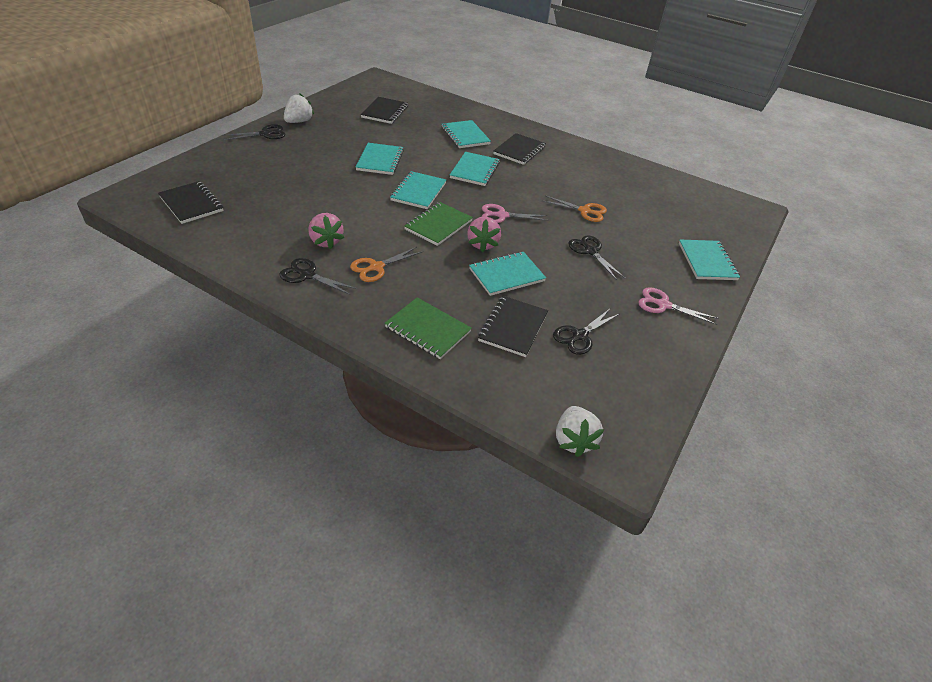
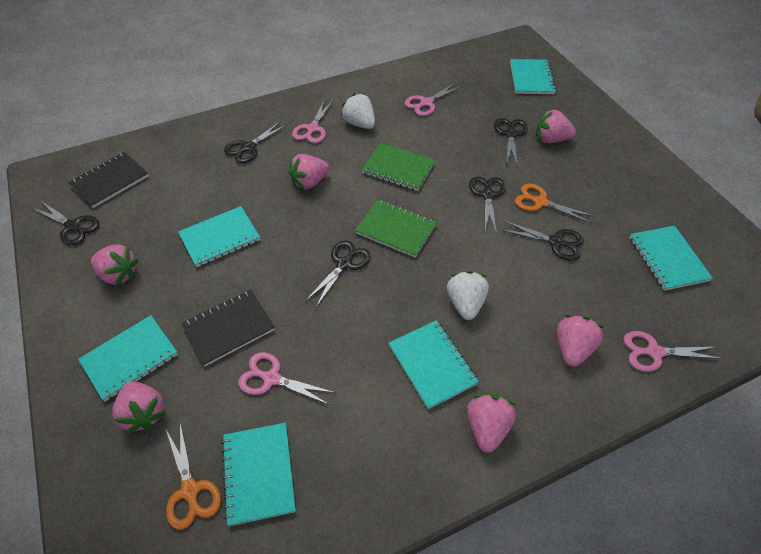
black notebook: 4 -> 2
black scissors: 4 -> 6
pink scissors: 2 -> 4
pink strawberry: 2 -> 6

